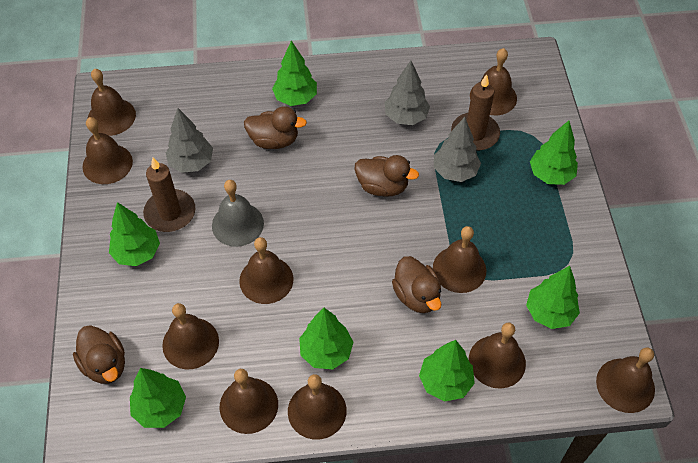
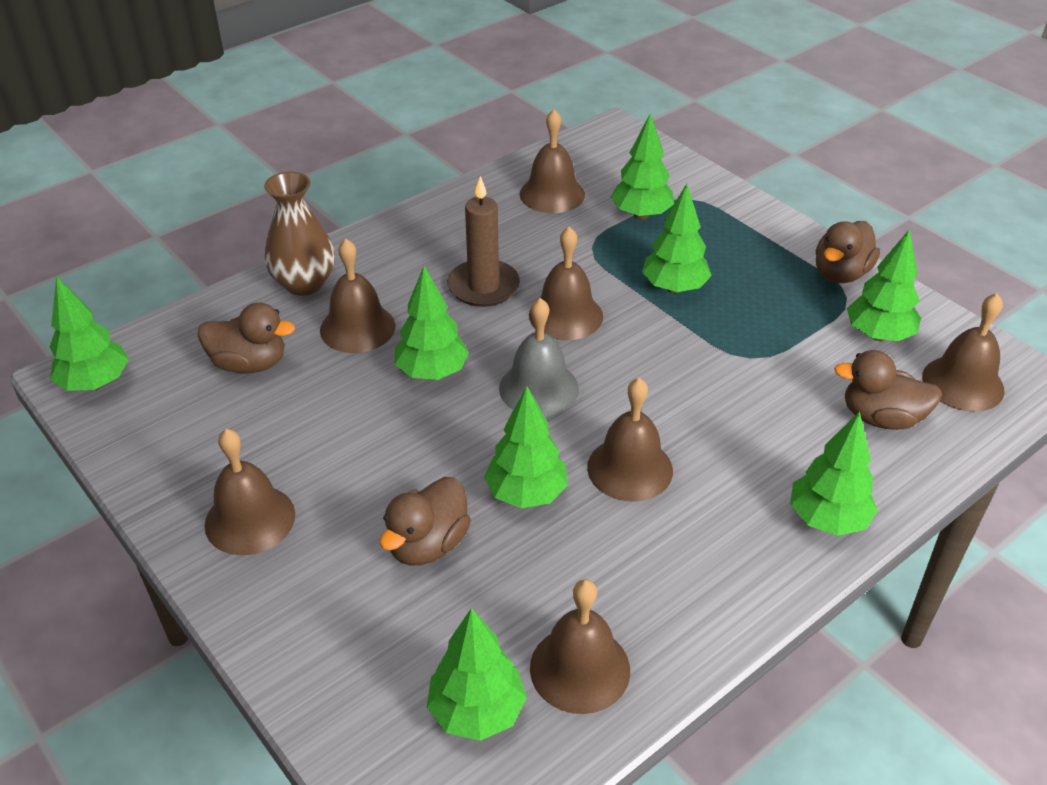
brown bell: 10 -> 7
brown candle: 2 -> 1
brown vase: 0 -> 1
green tree: 7 -> 8
grey tree: 3 -> 0

